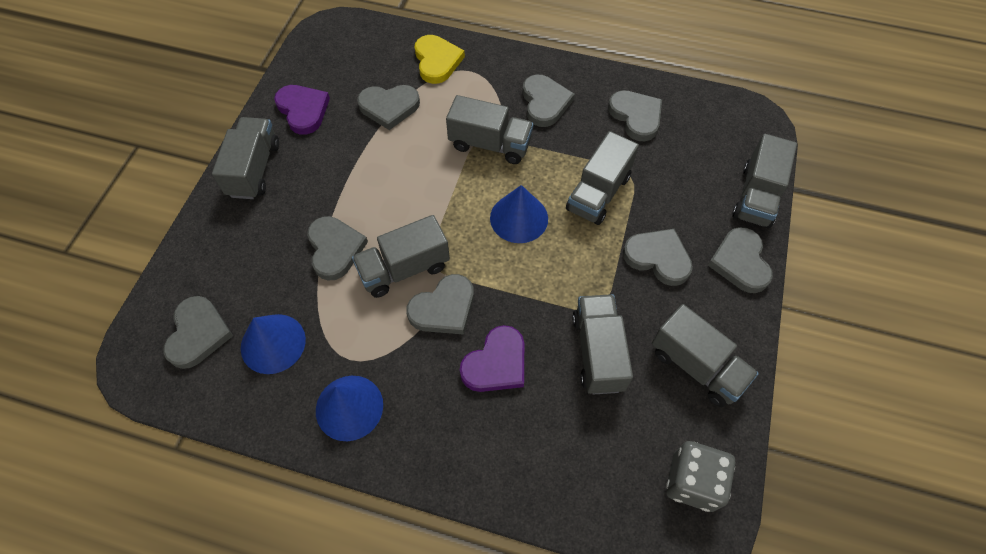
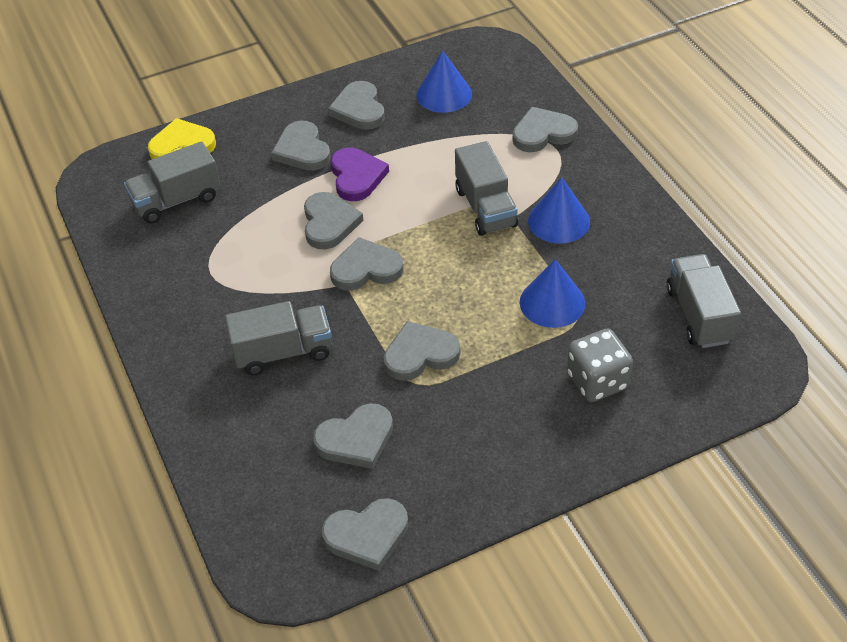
grey truck: 7 -> 4
purple heart: 2 -> 1

